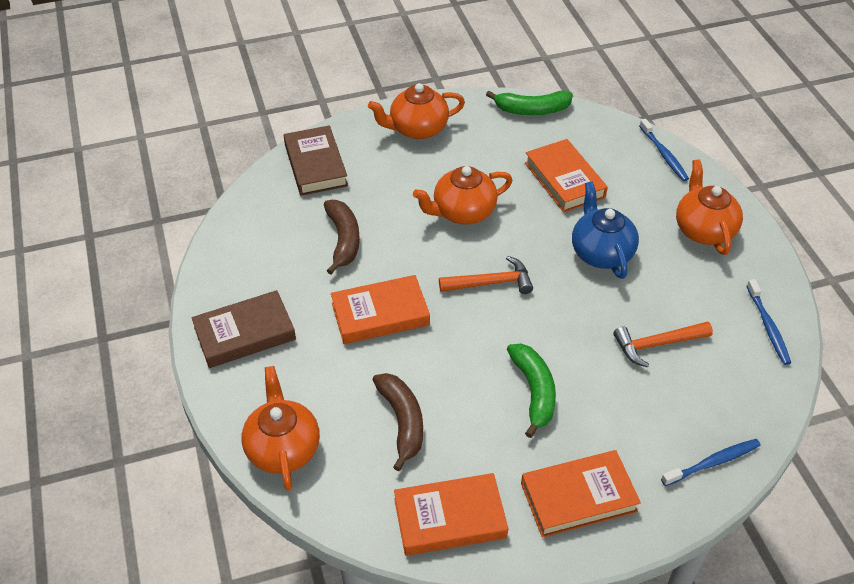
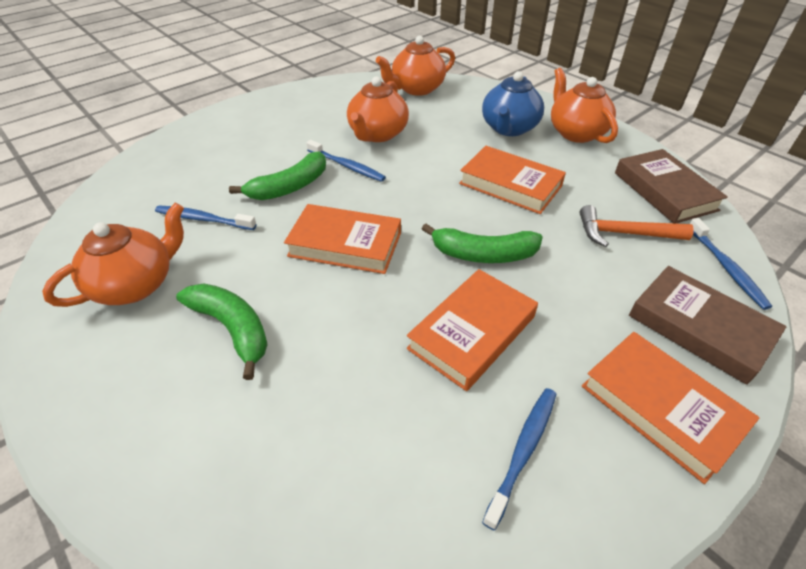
blue toothbrush: 3 -> 4
brown banana: 2 -> 0
green banana: 2 -> 3
orange hammer: 2 -> 1

